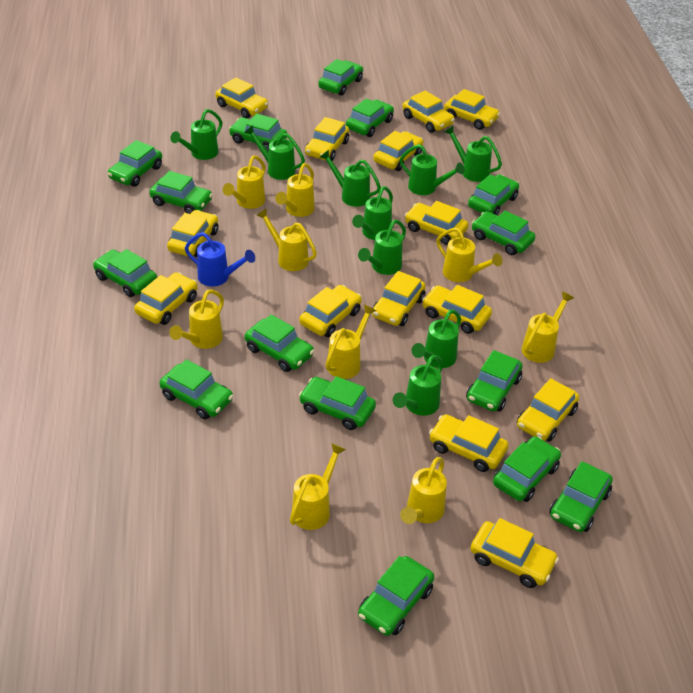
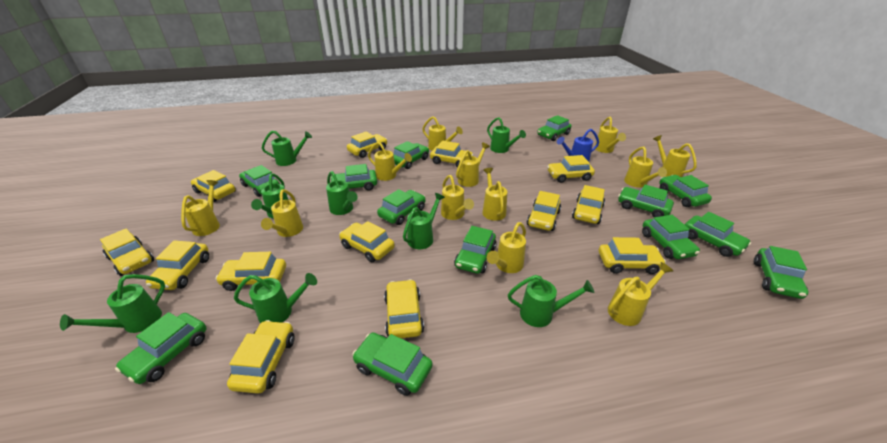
green car: 15 -> 13
green watering can: 9 -> 8
yellow car: 14 -> 13
yellow watering can: 9 -> 12

